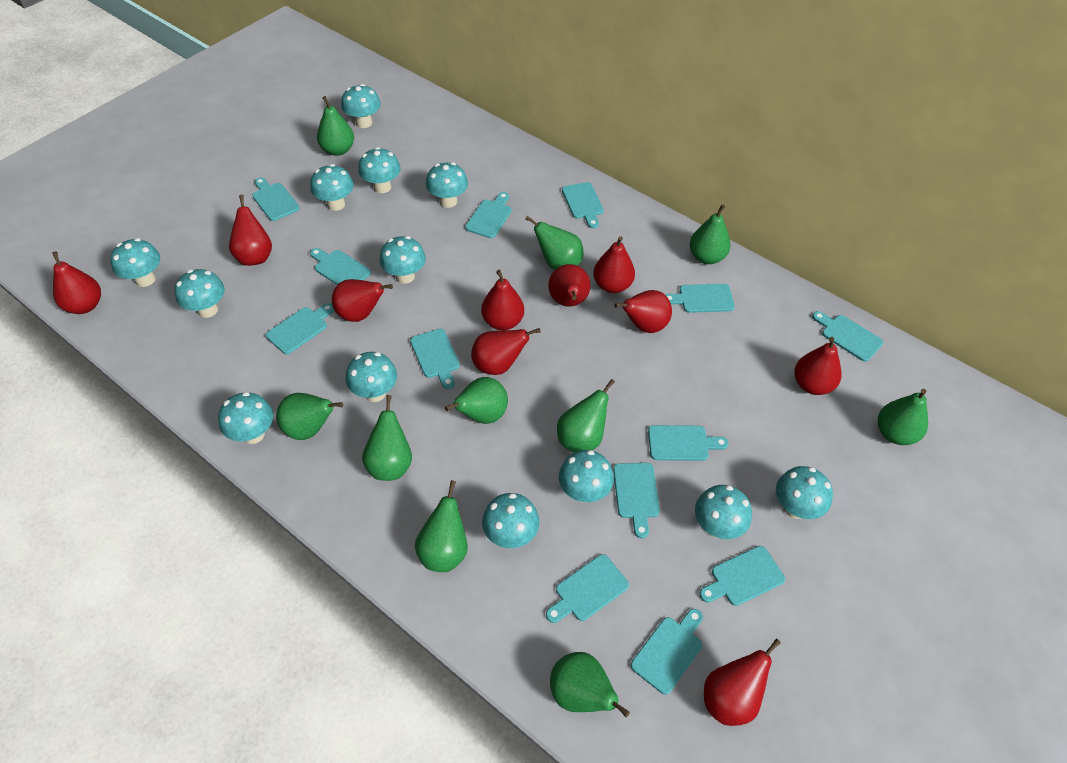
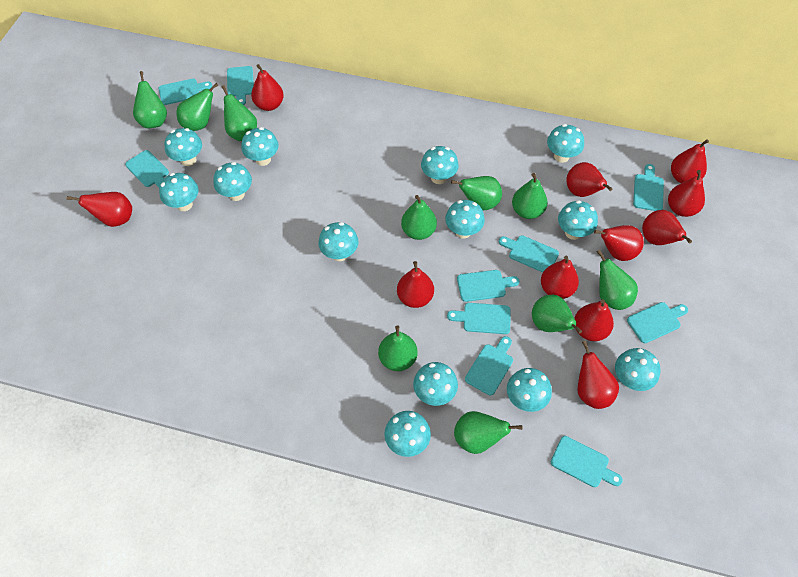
red pear: 10 -> 11
turquoise cutting board: 13 -> 10

